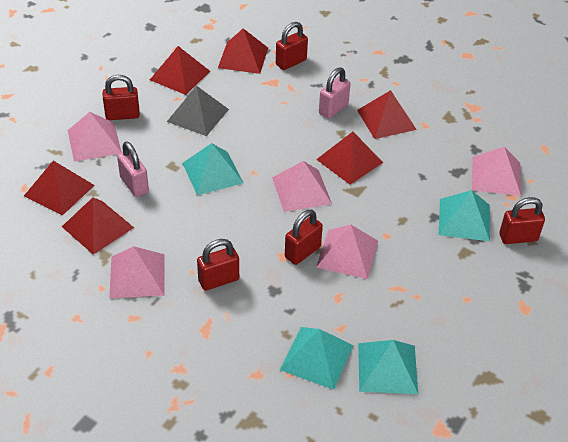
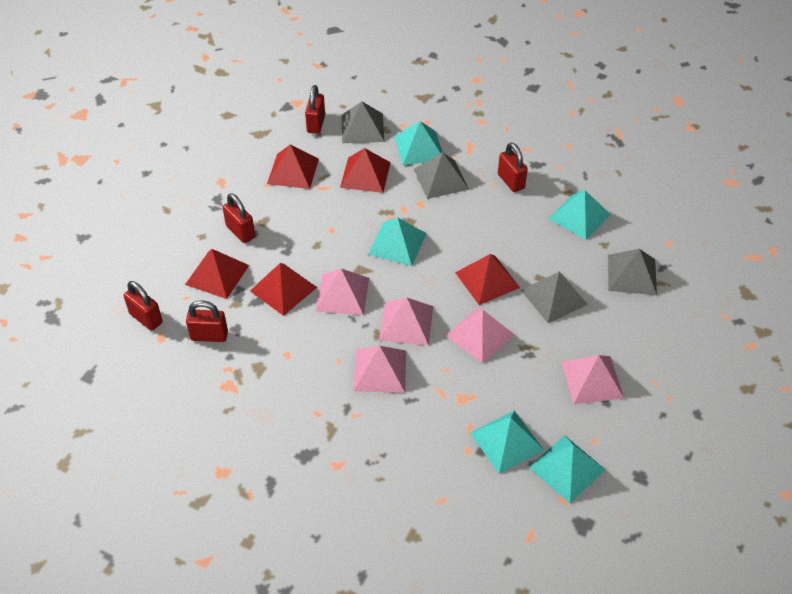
grey pyramid: 1 -> 4
pink padlock: 2 -> 0
red pyramid: 6 -> 5
turquoise pyramid: 4 -> 5

